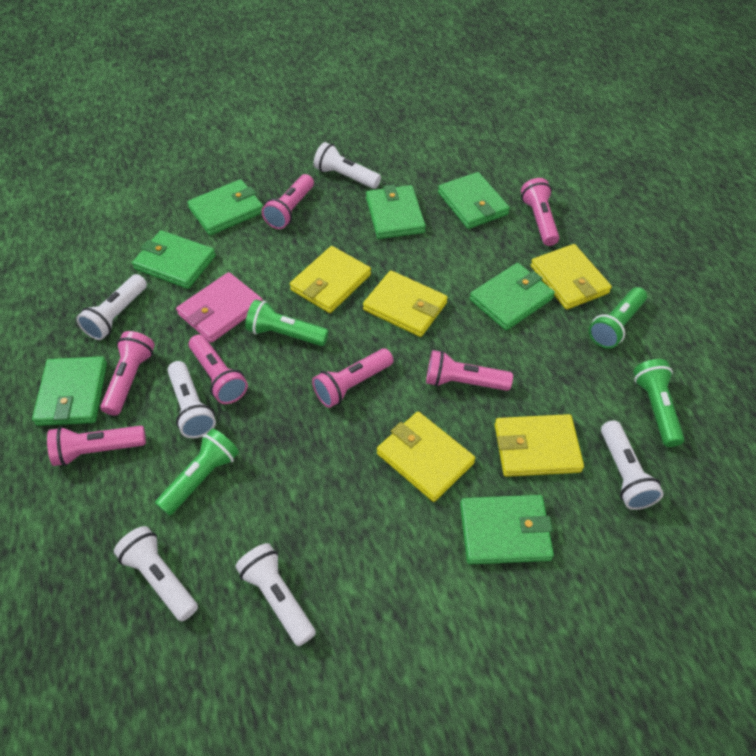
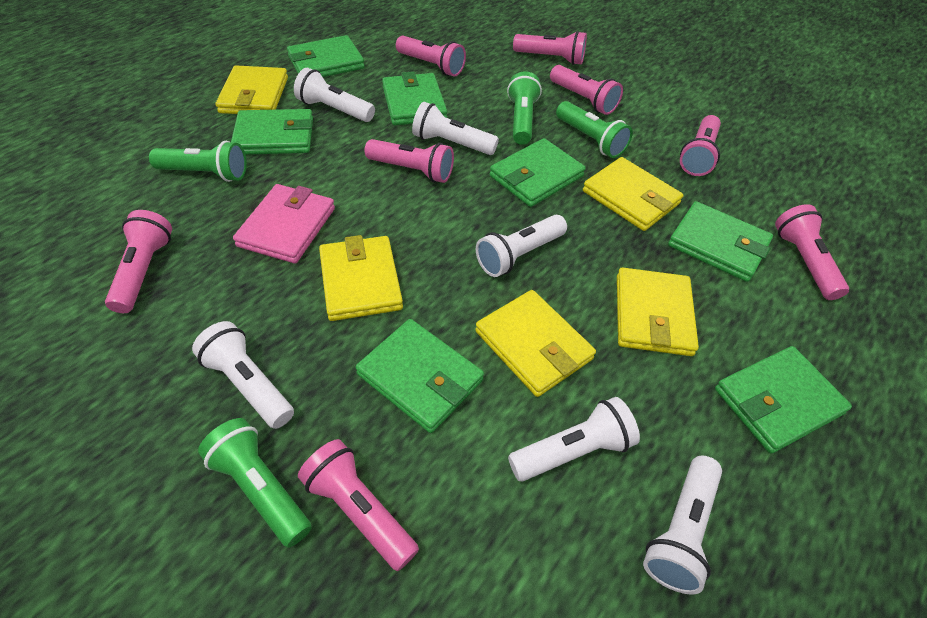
pink flashlight: 7 -> 8

